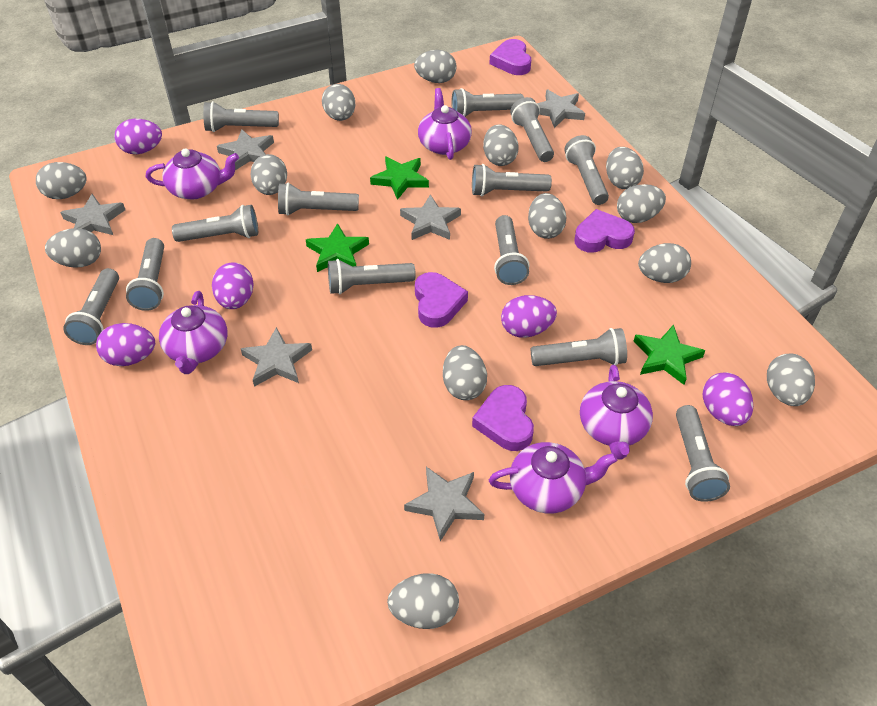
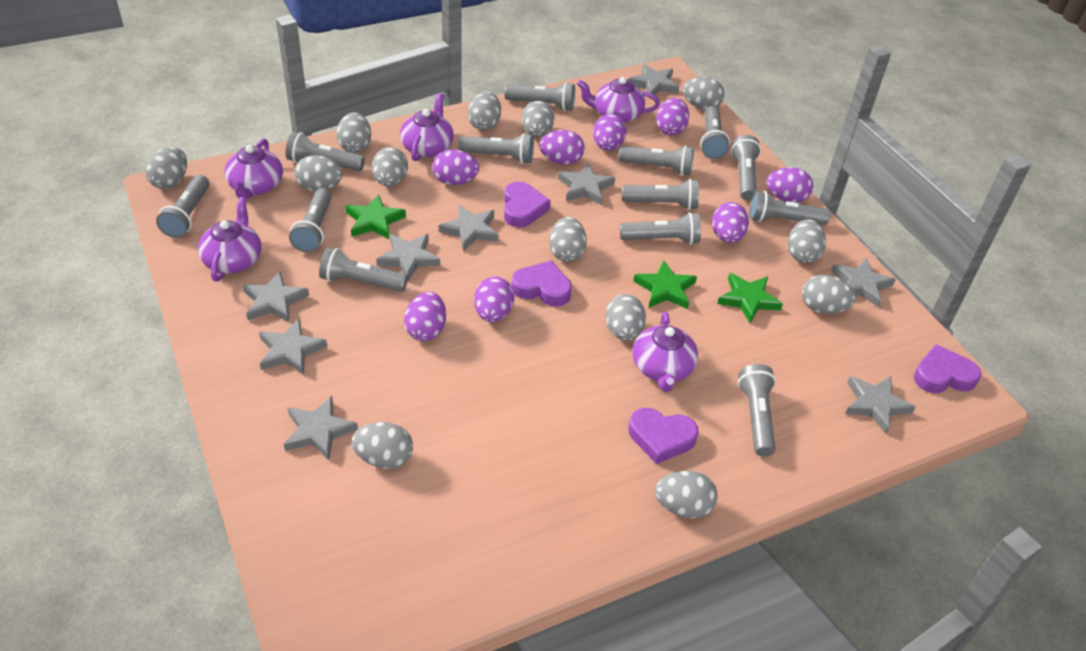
grey star: 6 -> 9
purple egg: 5 -> 8

